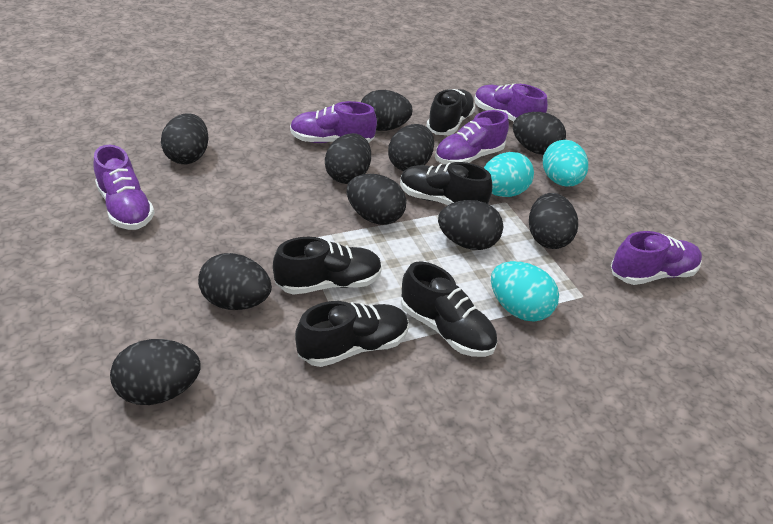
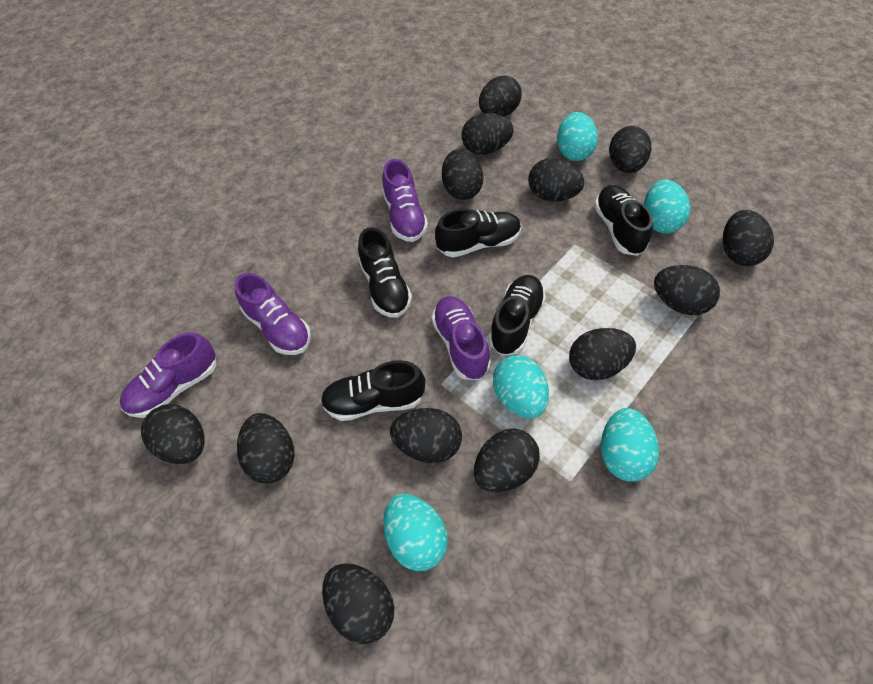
black egg: 10 -> 13
purple shoe: 5 -> 4
turquoise egg: 3 -> 5

